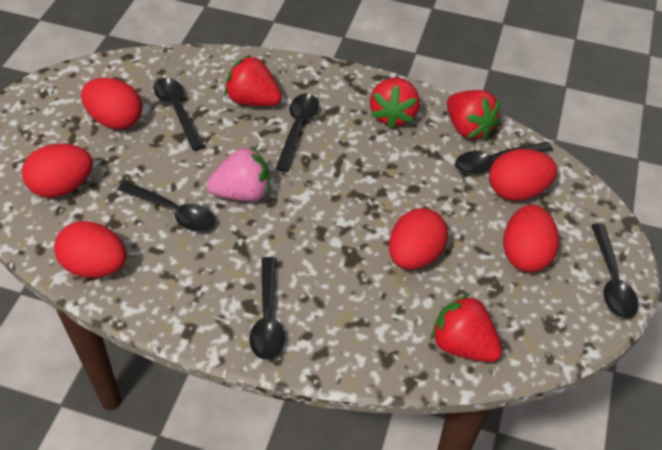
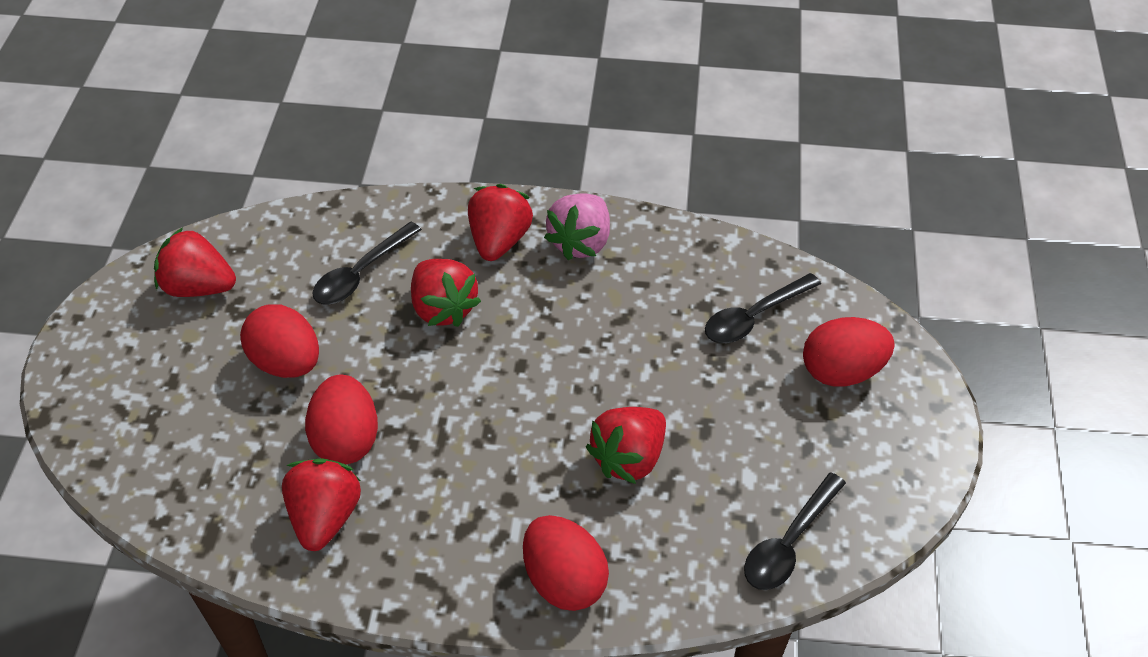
black spoon: 6 -> 3
red egg: 6 -> 4
red strawberry: 4 -> 5

